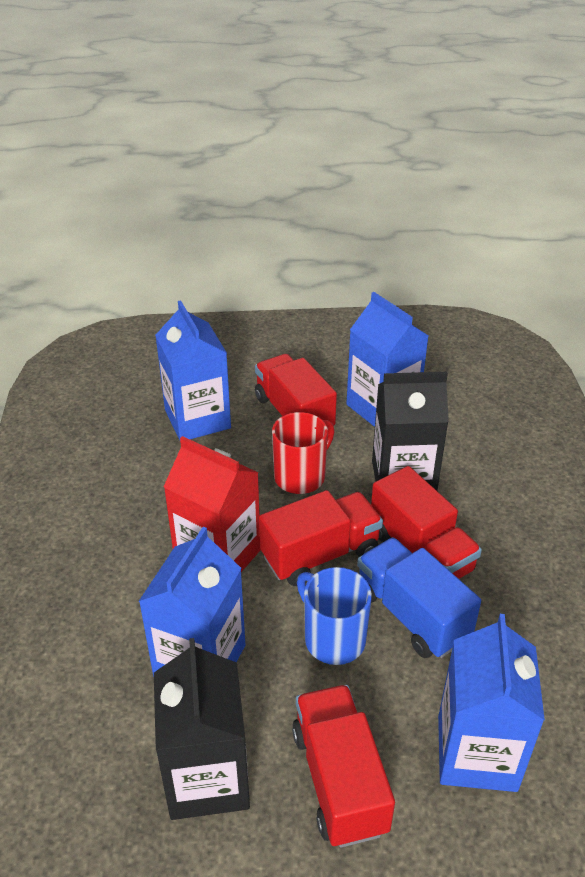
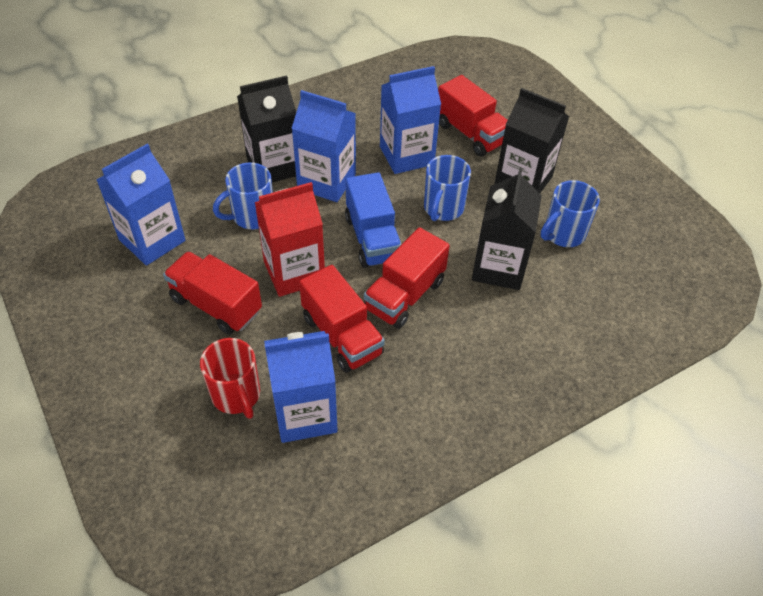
black carton: 2 -> 3
blue mug: 1 -> 3

